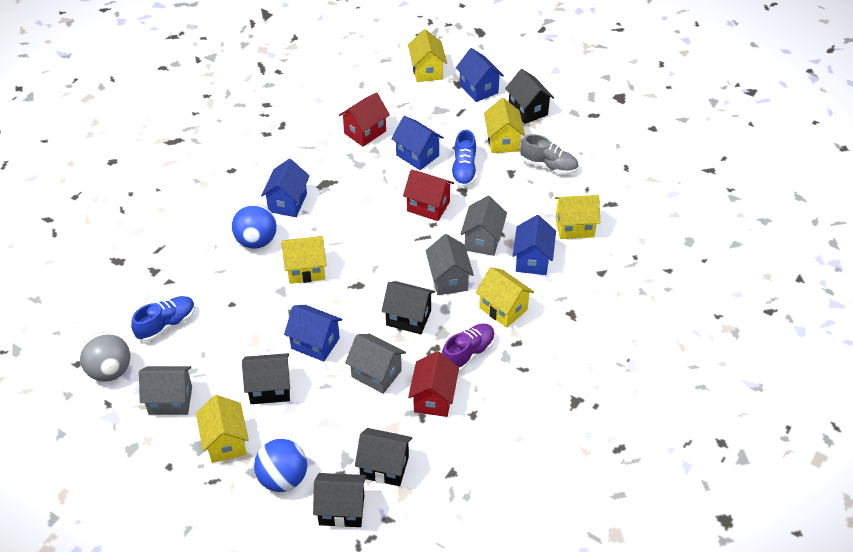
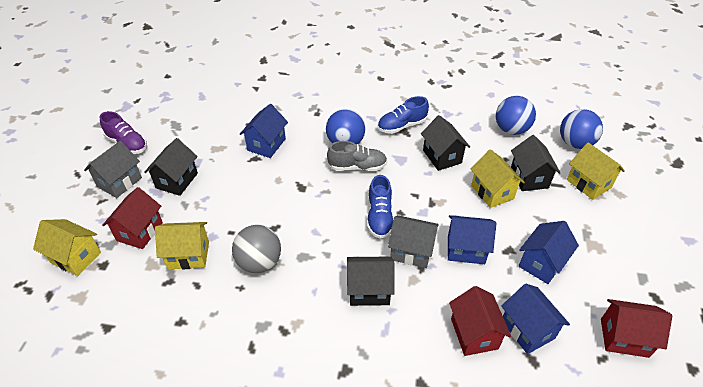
black house: 5 -> 4
blue ball: 2 -> 3
blue house: 5 -> 4
grey house: 4 -> 2
yellow house: 6 -> 4

